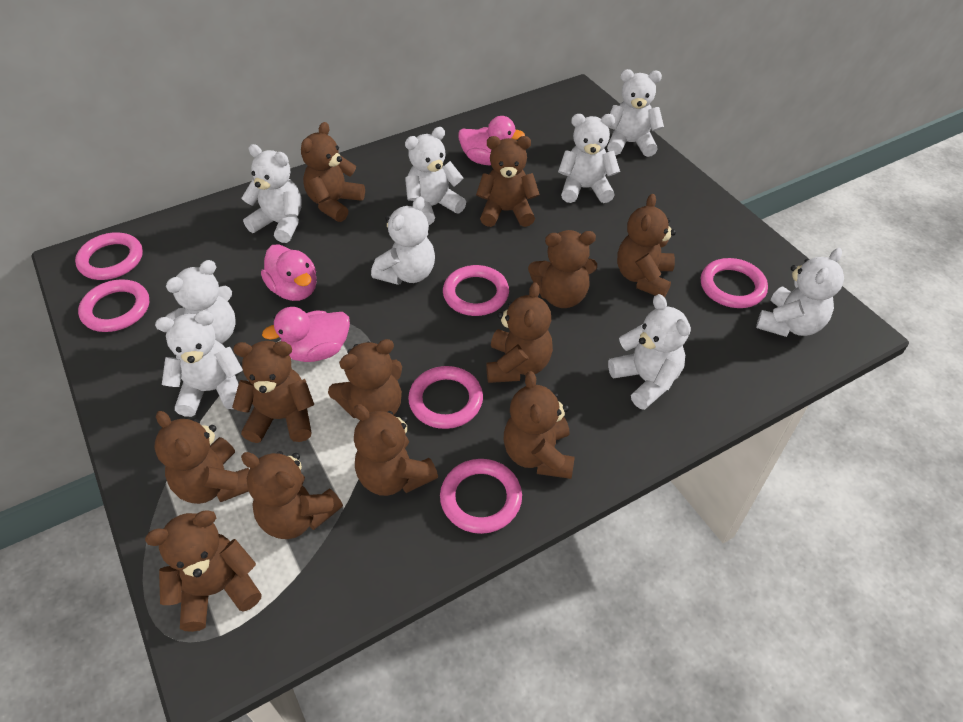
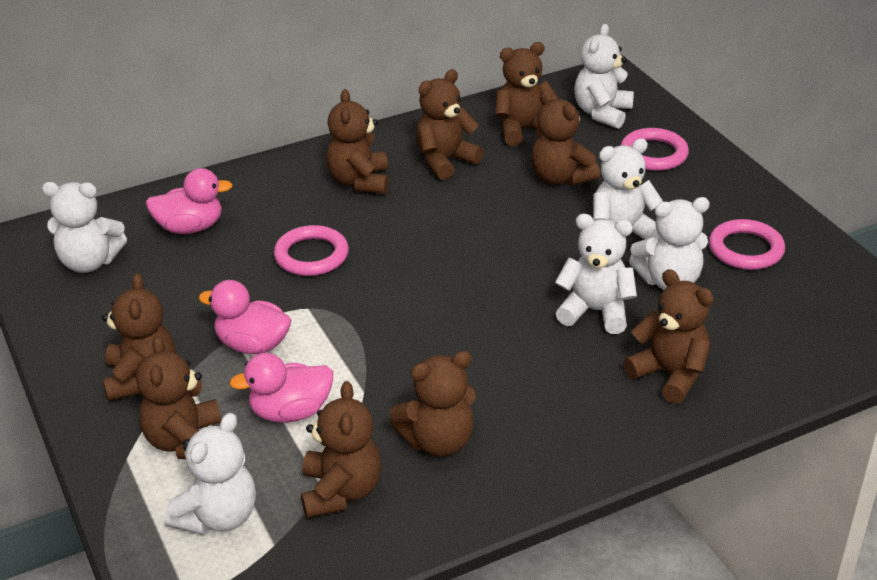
brown teddy bear: 12 -> 9
pink ring: 6 -> 3
white teddy bear: 9 -> 6

